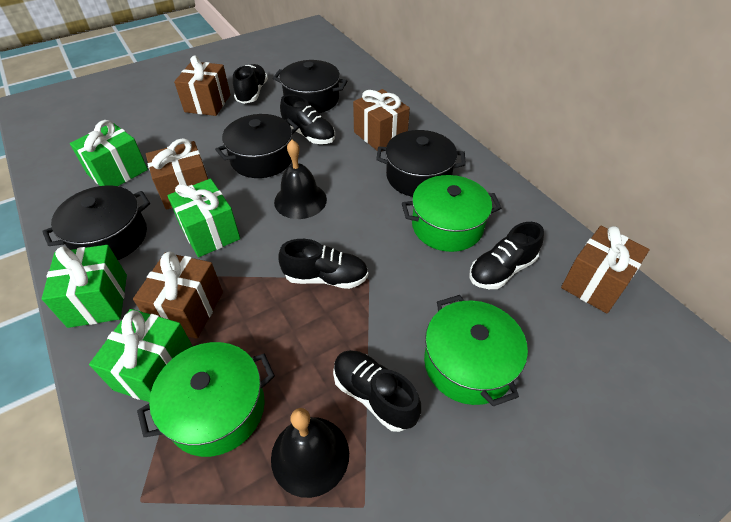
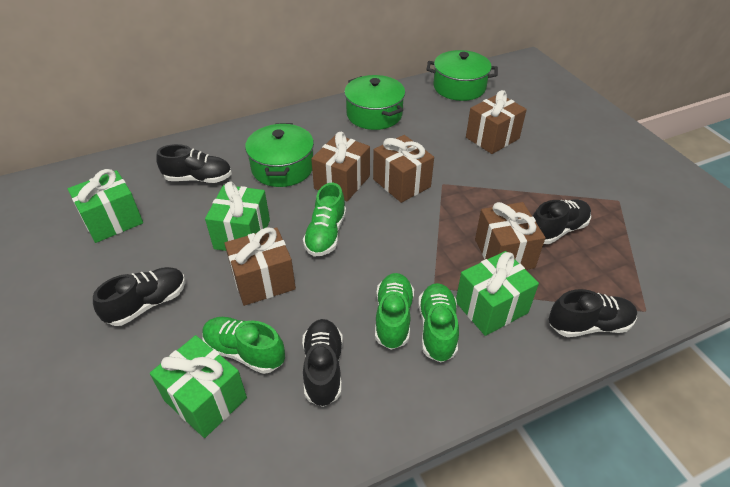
black bell: 2 -> 0
black pot: 4 -> 0
green shoe: 0 -> 4

